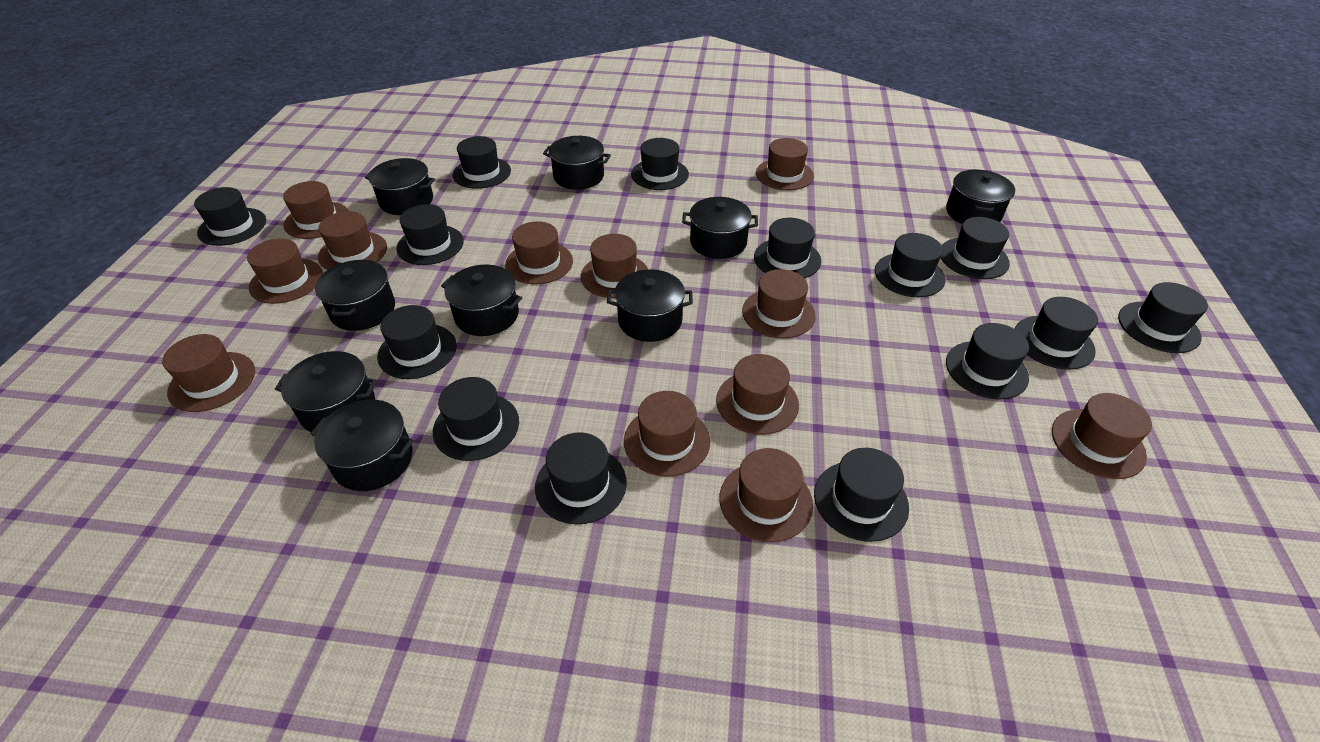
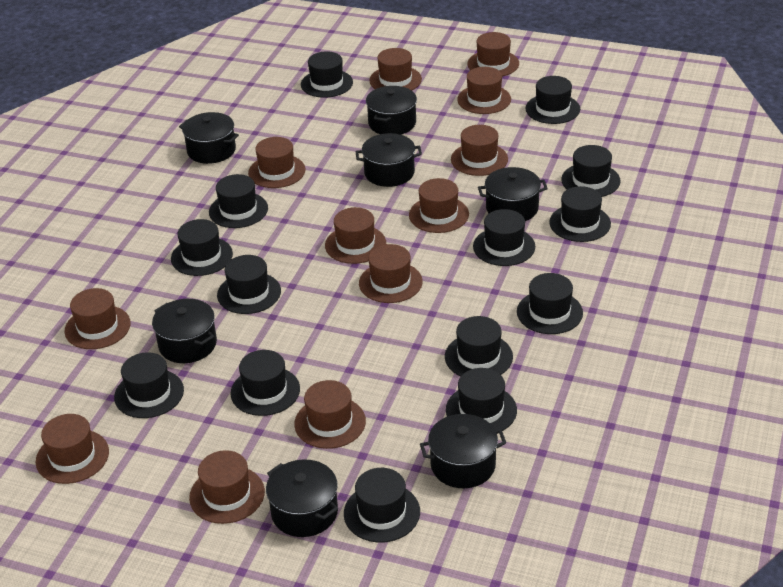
black pot: 9 -> 7

